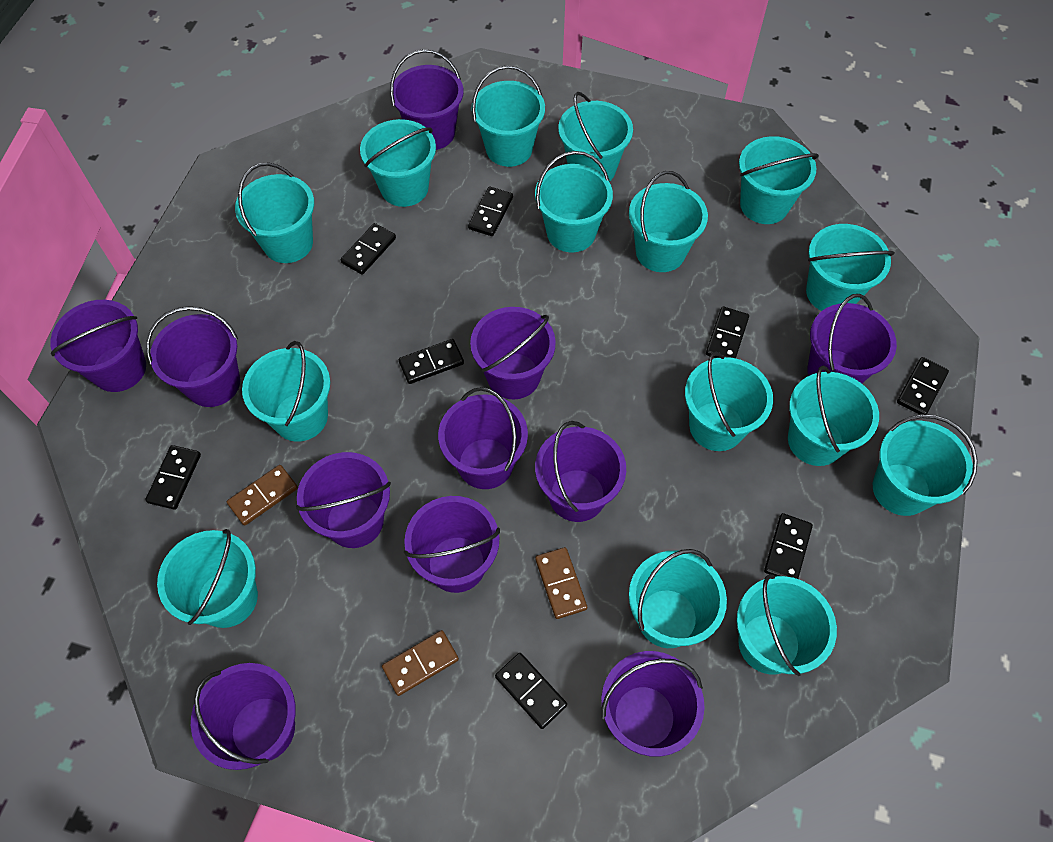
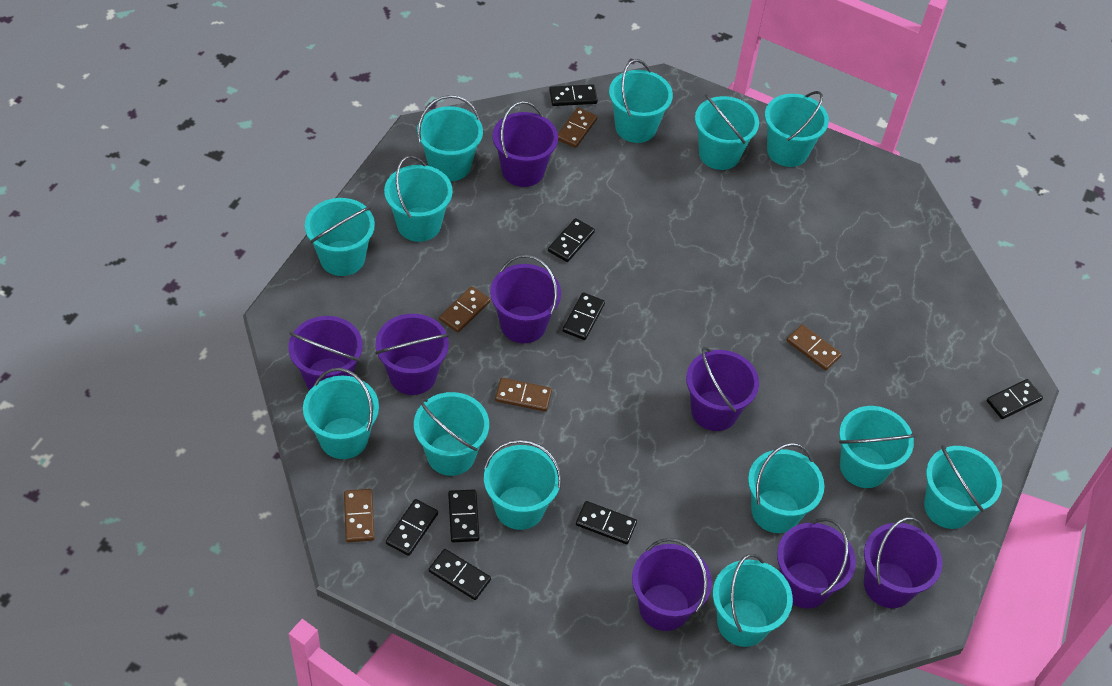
brown domino: 3 -> 5
purple bucket: 11 -> 8
turquoise bucket: 15 -> 13

